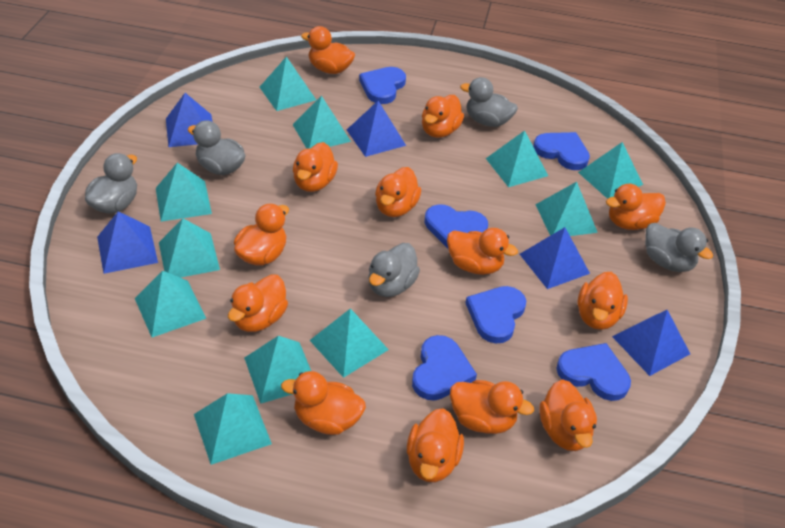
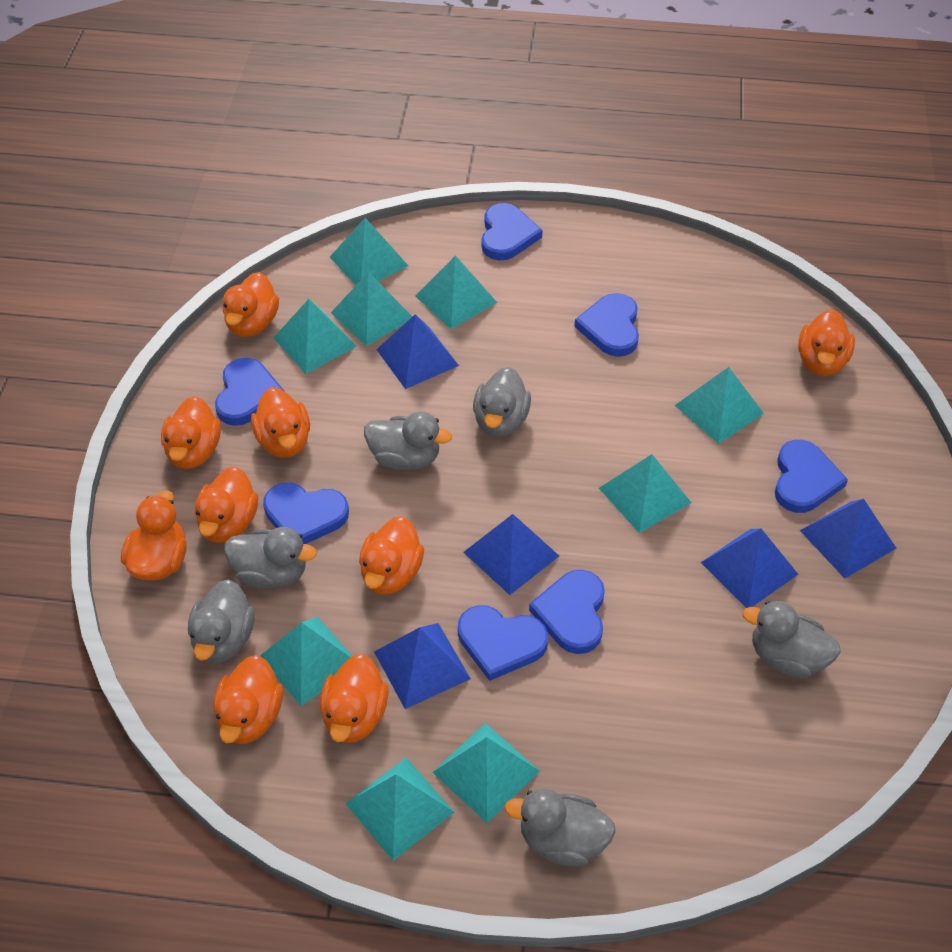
blue heart: 6 -> 7
grey duck: 5 -> 6
orange duck: 13 -> 9
turquoise pyramid: 11 -> 9

